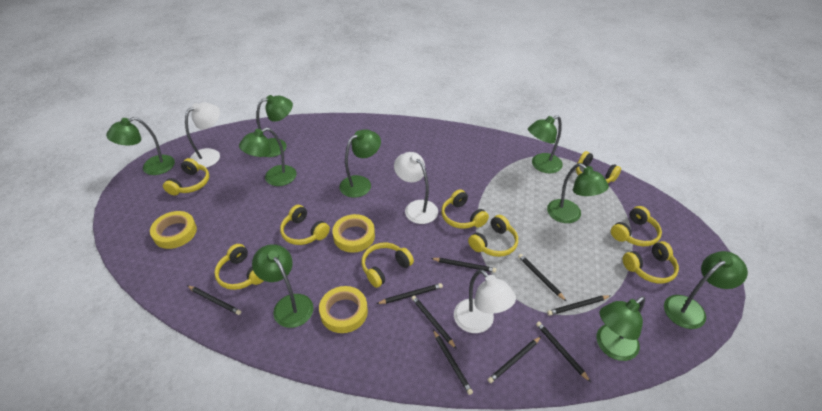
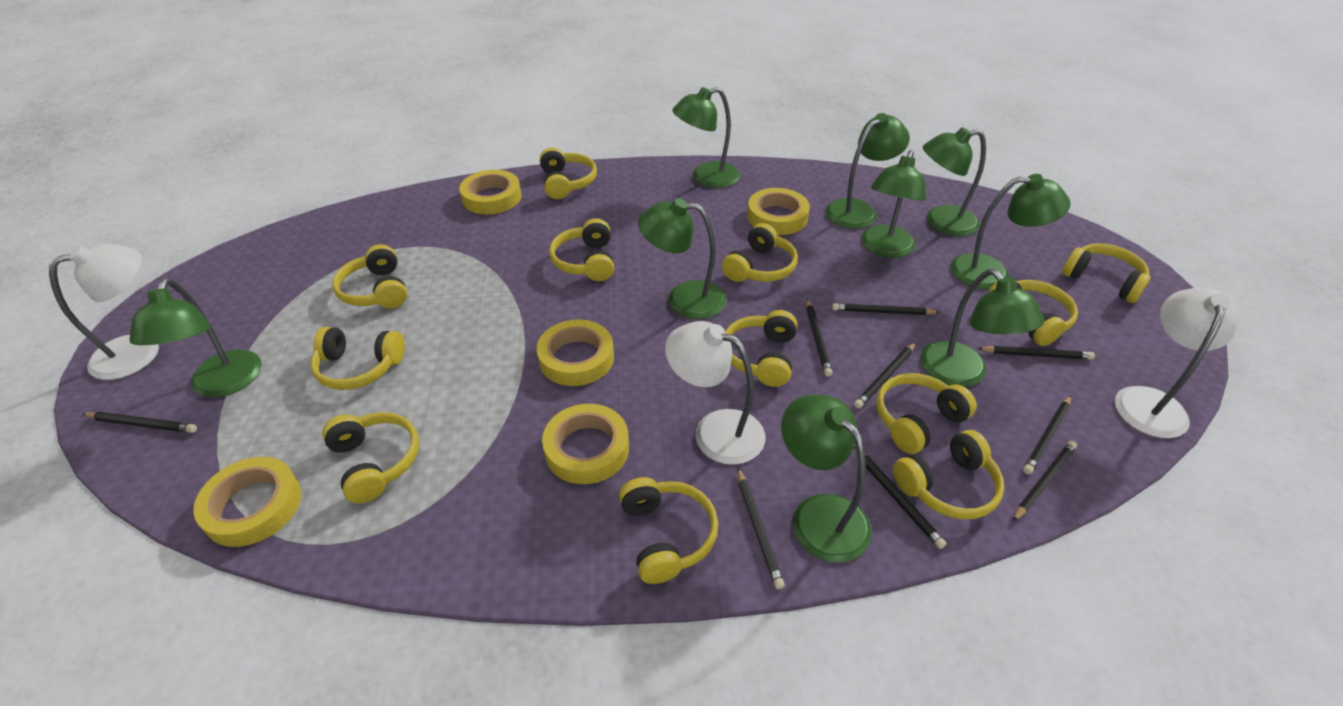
yellow headphones: 9 -> 12
yellow tape: 3 -> 5

